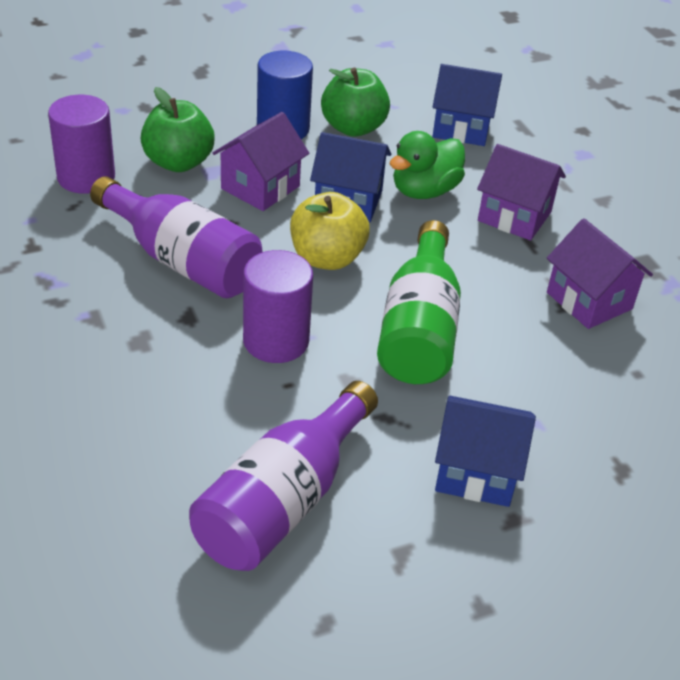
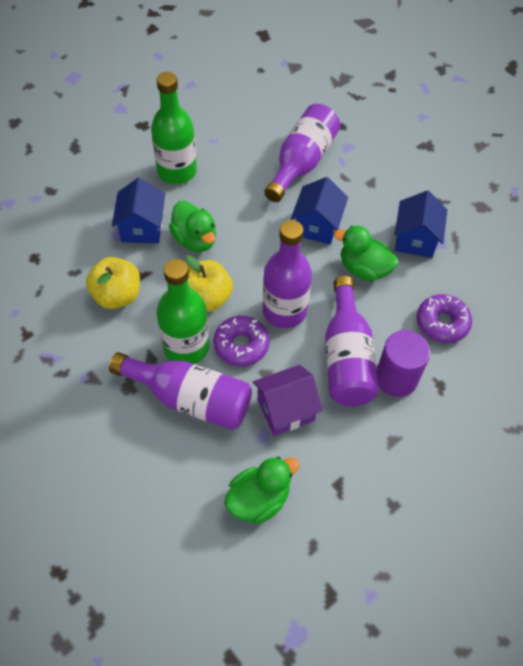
blue cylinder: 1 -> 0
green apple: 2 -> 0
green bottle: 1 -> 2
green duck: 1 -> 3
purple bottle: 2 -> 4
purple cylinder: 2 -> 1
purple donut: 0 -> 2
purple house: 3 -> 1
yellow apple: 1 -> 2

